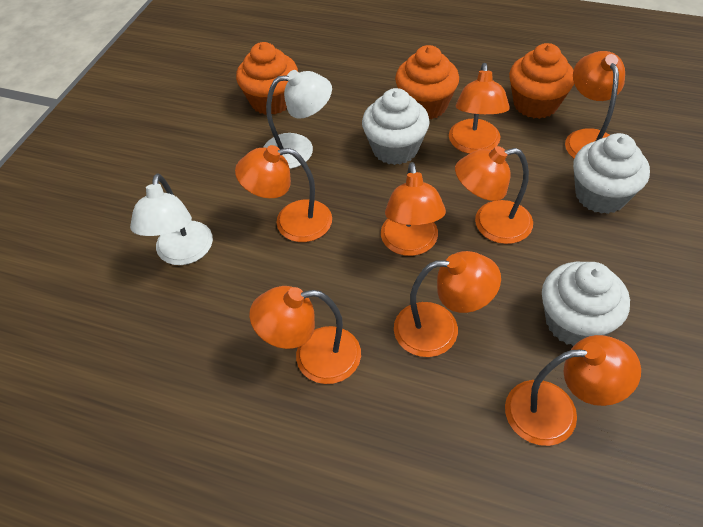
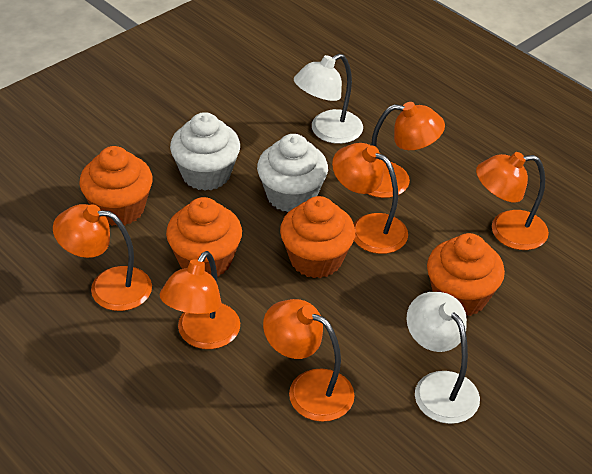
orange cupcake: 3 -> 4
orange lamp: 8 -> 6
white cupcake: 3 -> 2

